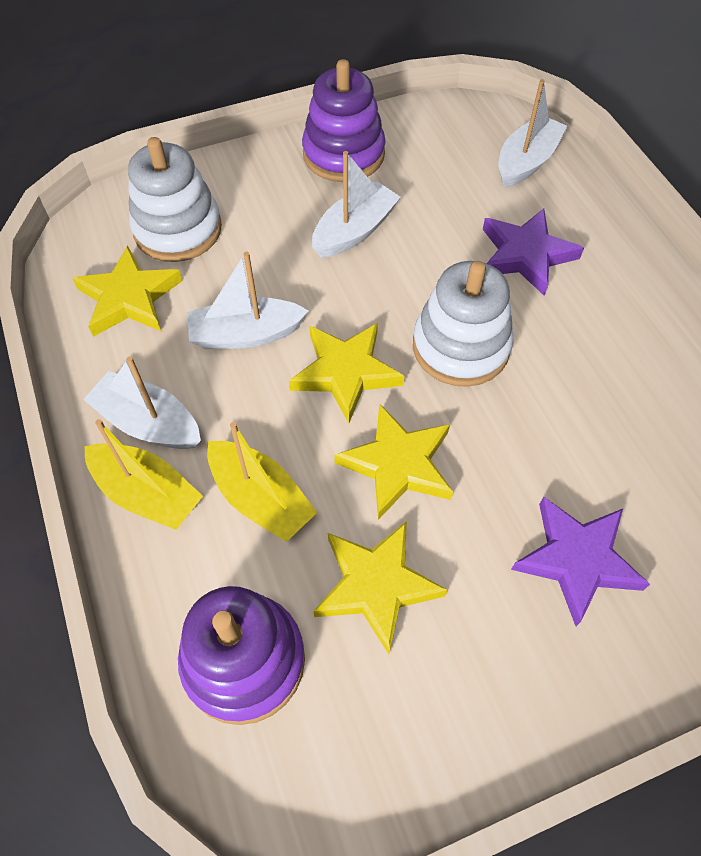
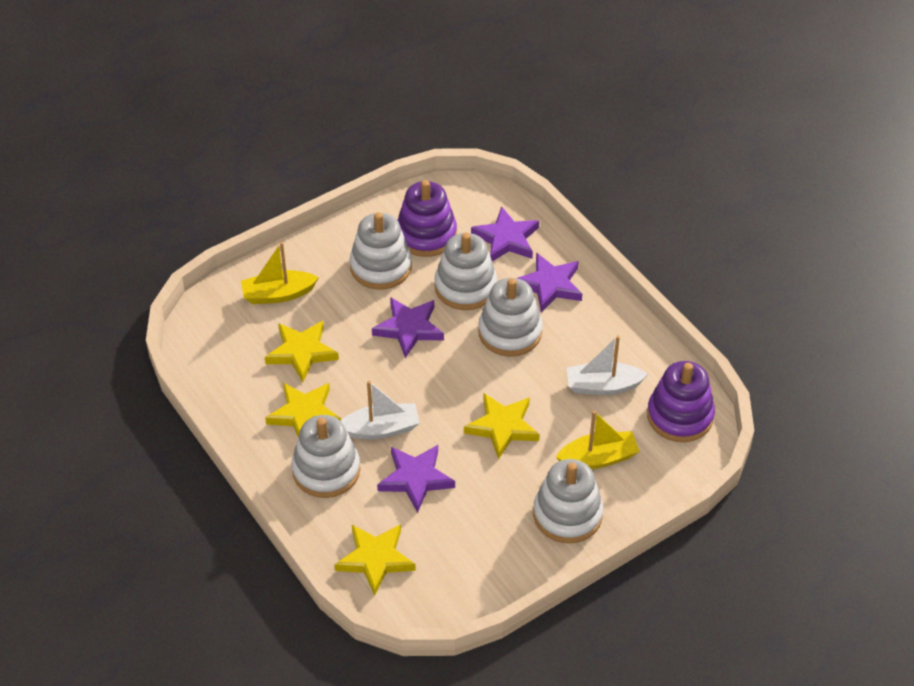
purple star: 2 -> 4
white boat: 4 -> 2
white stacking toy: 2 -> 5

